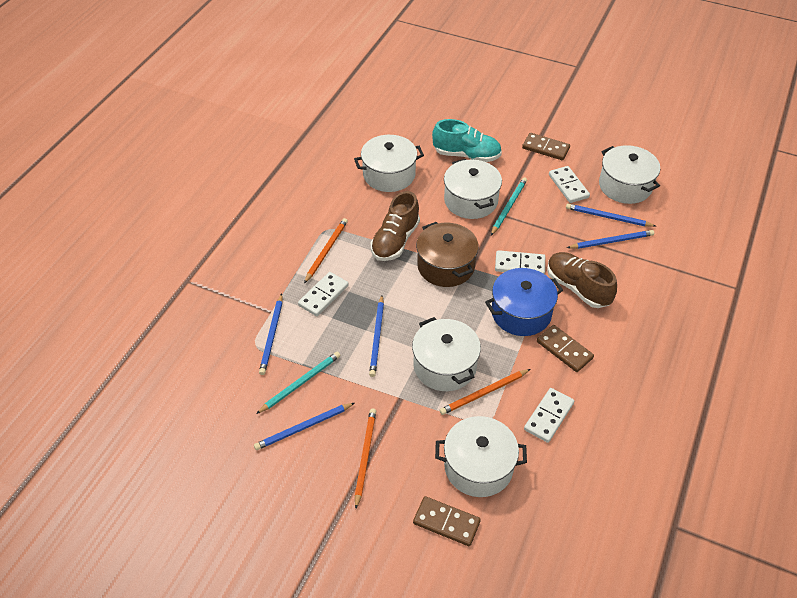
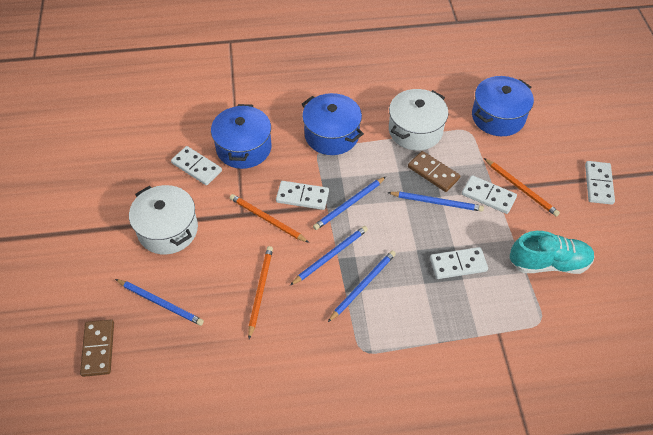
blue pot: 1 -> 3
brown domino: 3 -> 2
brown pot: 1 -> 0
brown shoe: 2 -> 0
turquoise pencil: 2 -> 0
white domino: 4 -> 5
white pot: 5 -> 2

